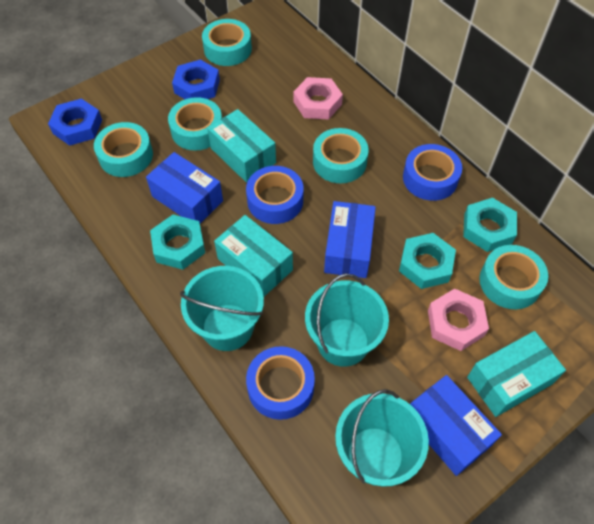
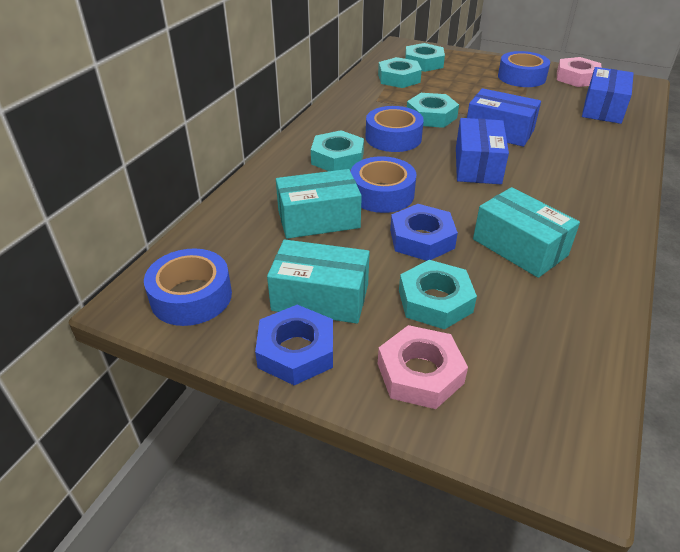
blue tape: 3 -> 4
turquoise bucket: 3 -> 0
turquoise nut: 3 -> 5
turquoise tape: 5 -> 0

